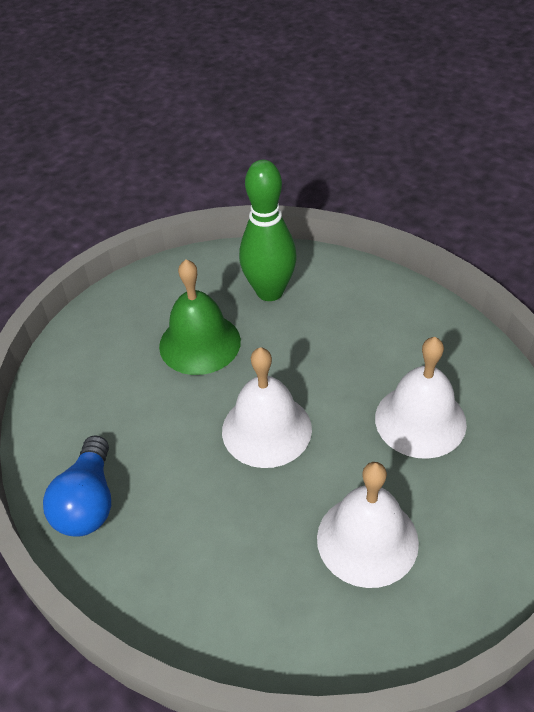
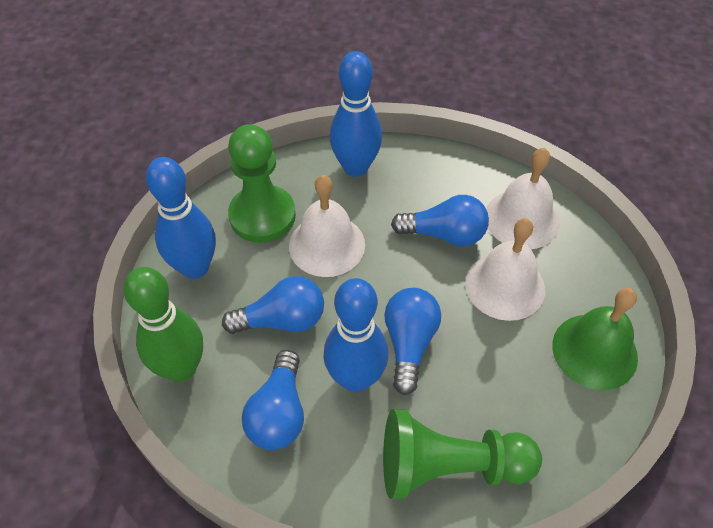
blue bowling pin: 0 -> 3
blue light bulb: 1 -> 4
green pawn: 0 -> 2

